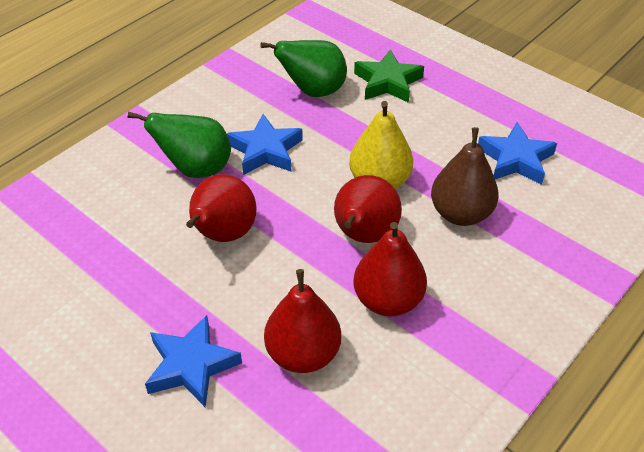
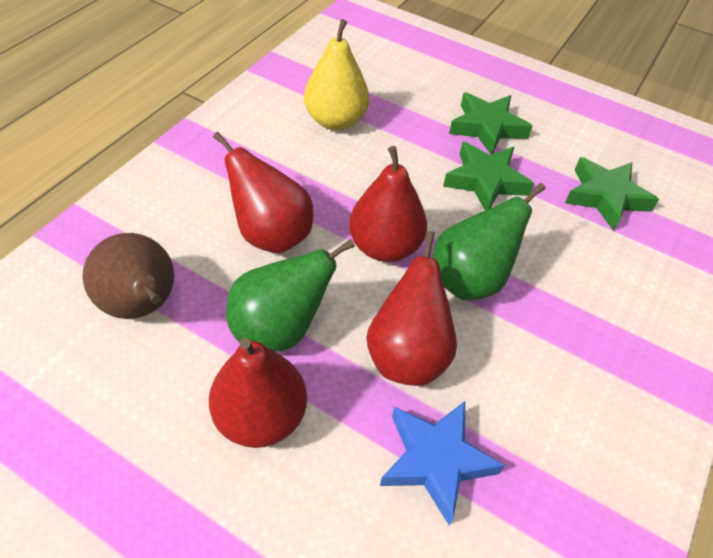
blue star: 3 -> 1
green star: 1 -> 3

